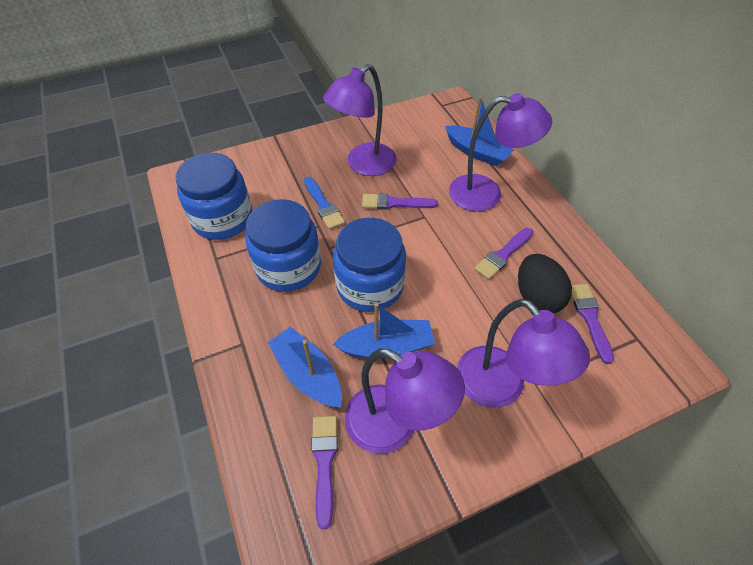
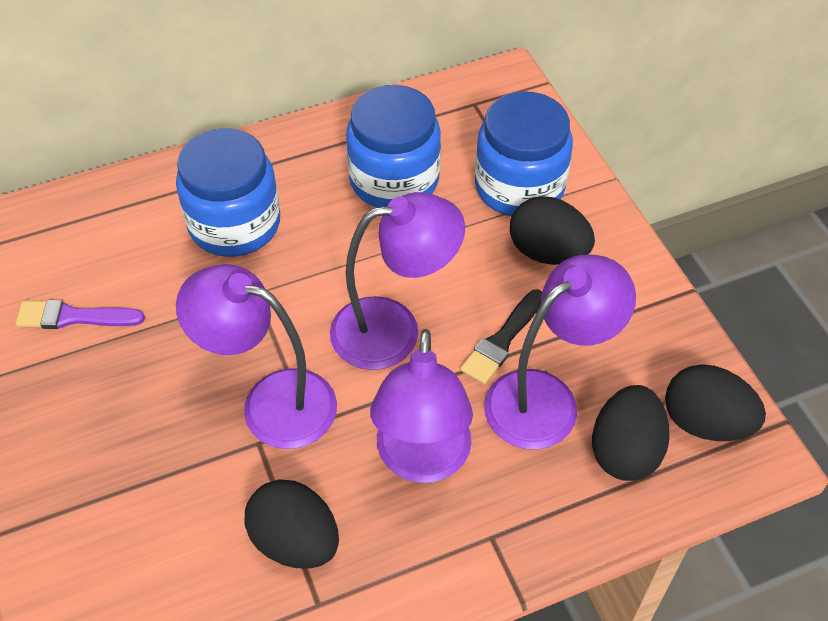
black brush: 0 -> 1
black egg: 1 -> 4
blue boat: 3 -> 0
blue brush: 1 -> 0
purple brush: 4 -> 1

